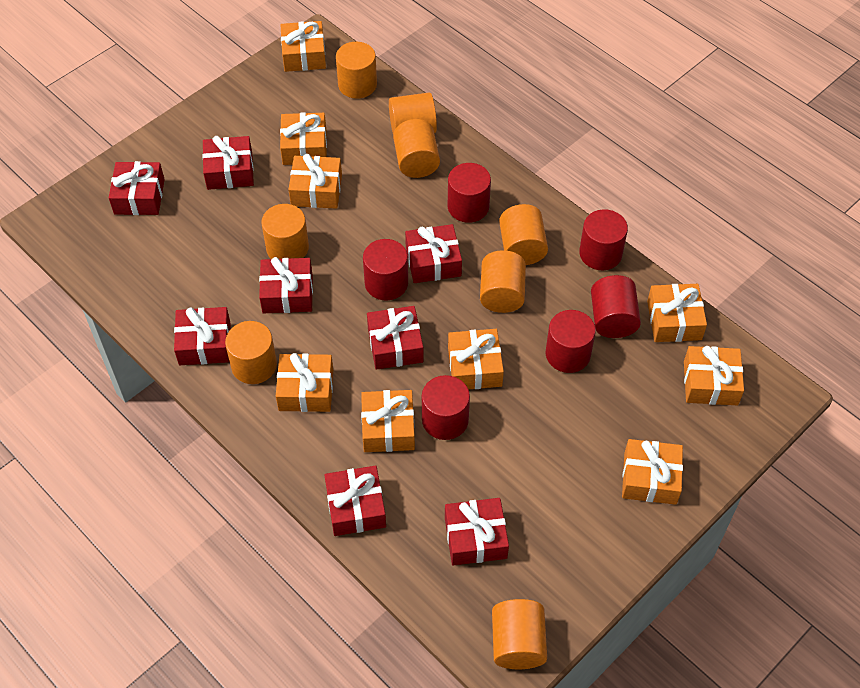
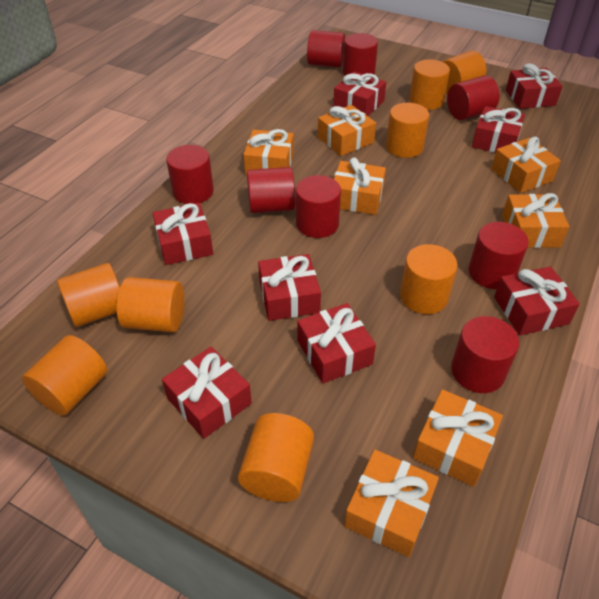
orange gift: 9 -> 7
red cylinder: 6 -> 8

